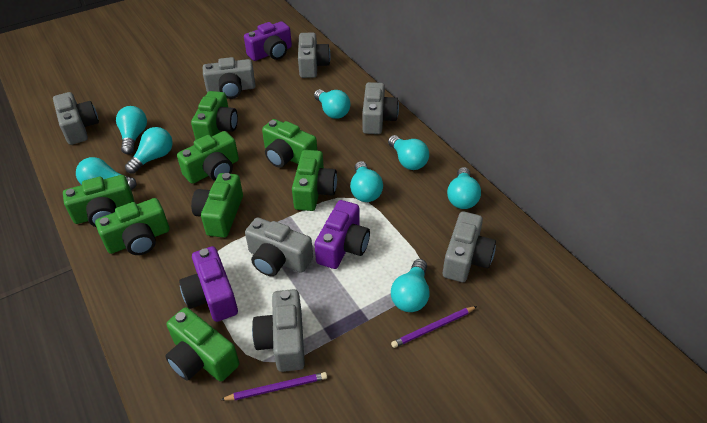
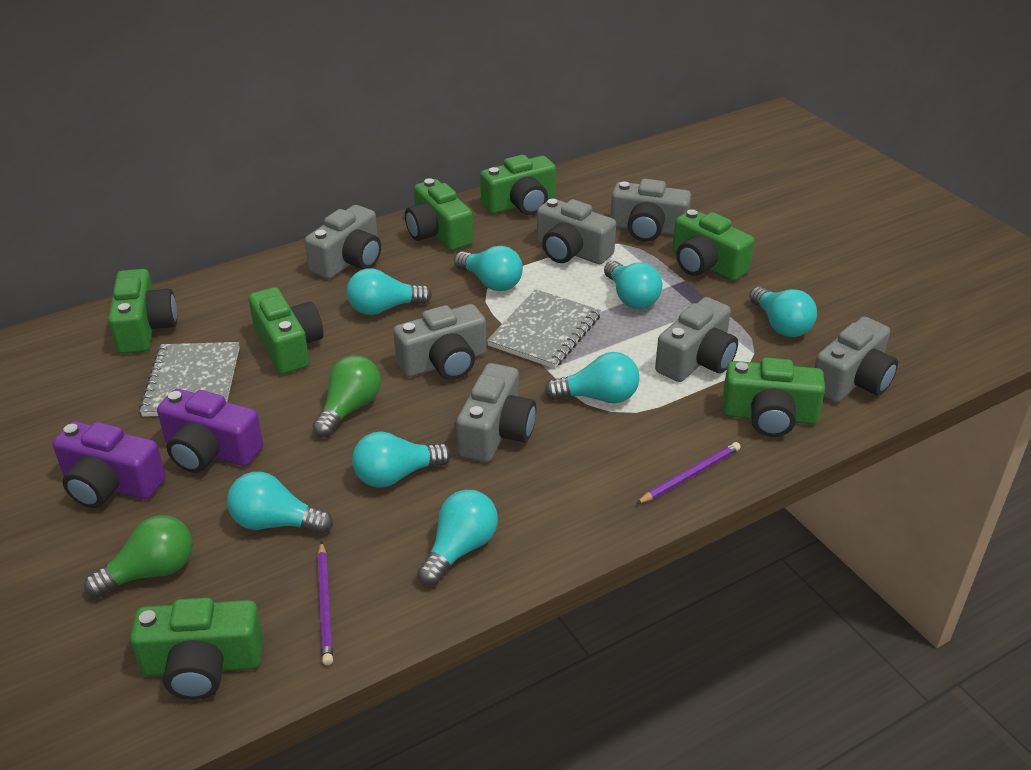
green camera: 8 -> 7
green light bulb: 0 -> 2
grey notebook: 0 -> 2
purple camera: 3 -> 2

